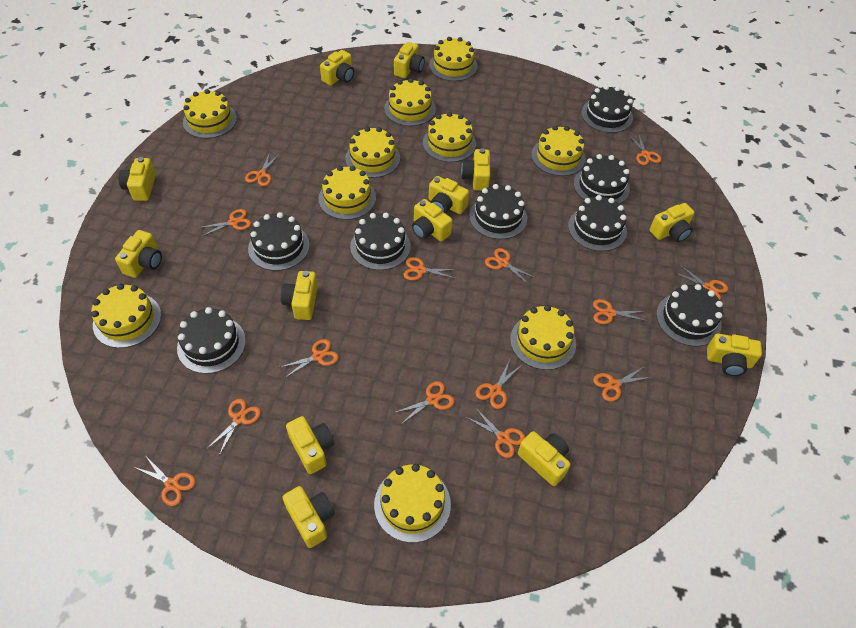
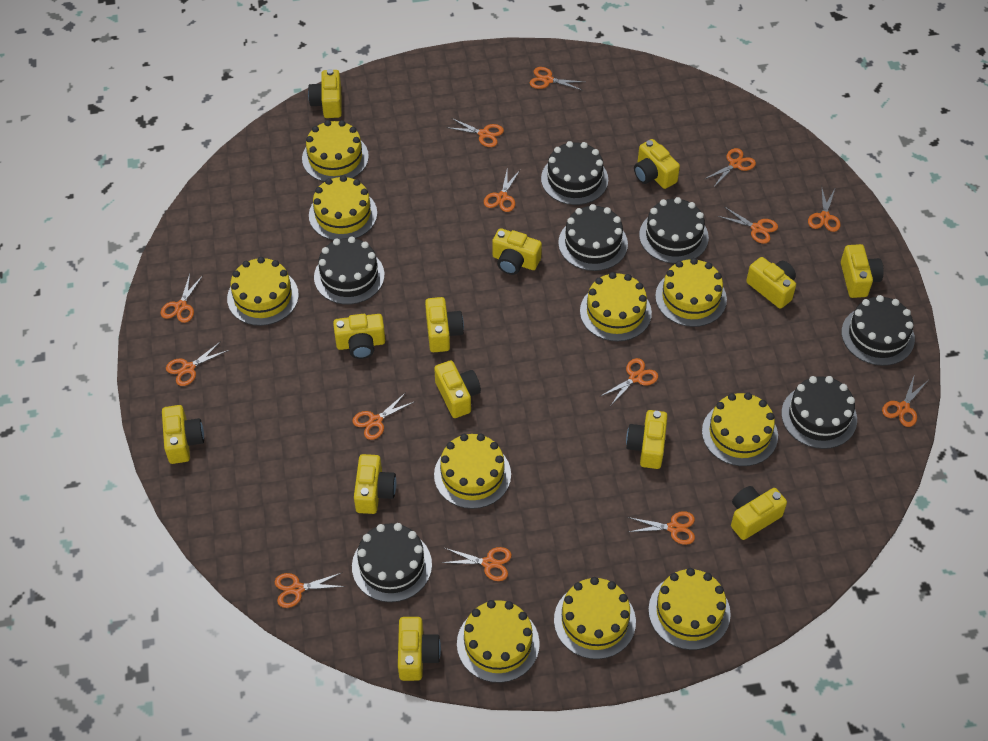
black cake: 8 -> 7

